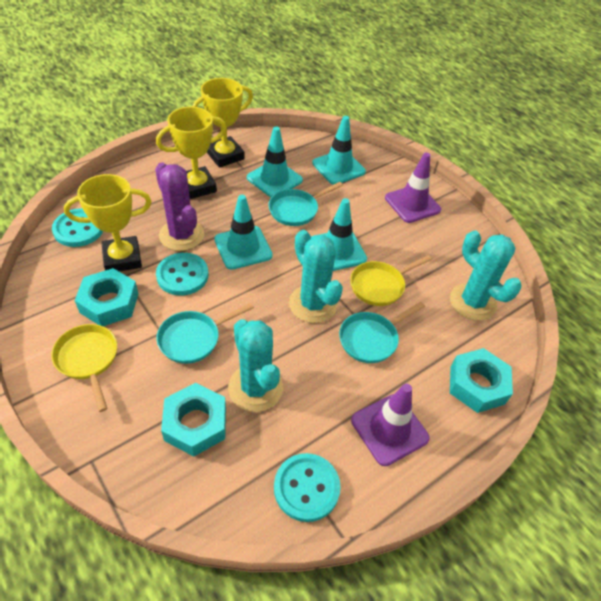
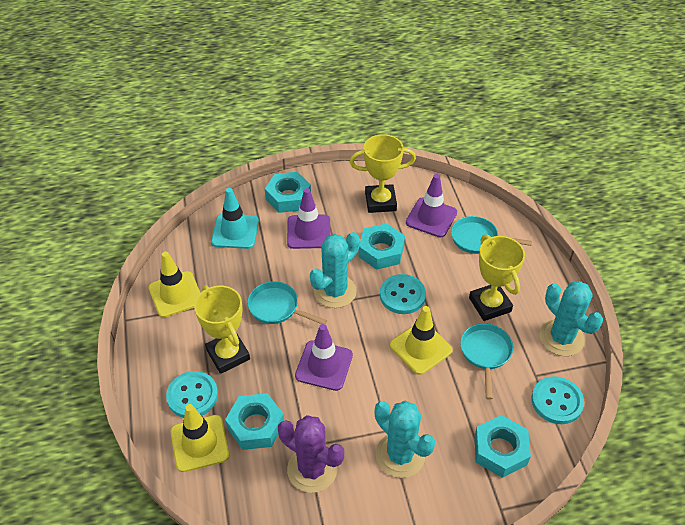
purple traffic cone: 2 -> 3
turquoise nut: 3 -> 4
turquoise traffic cone: 4 -> 1
yellow pan: 2 -> 0
yellow traffic cone: 0 -> 3

